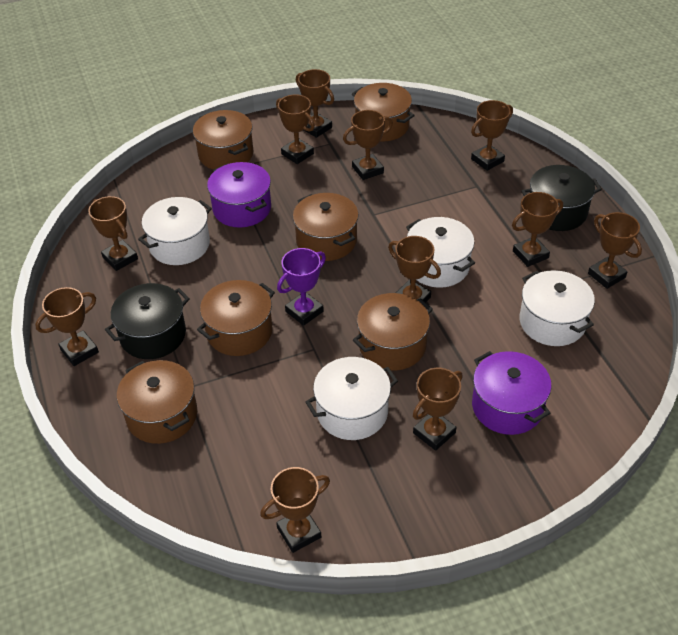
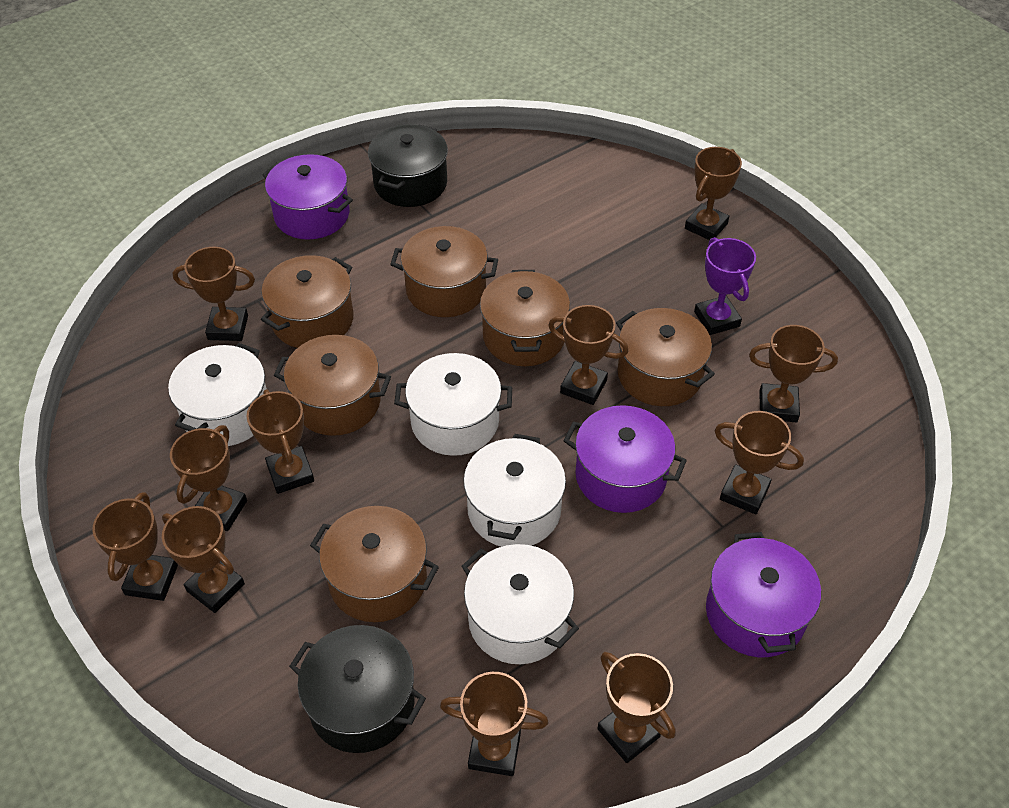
purple pot: 2 -> 3

